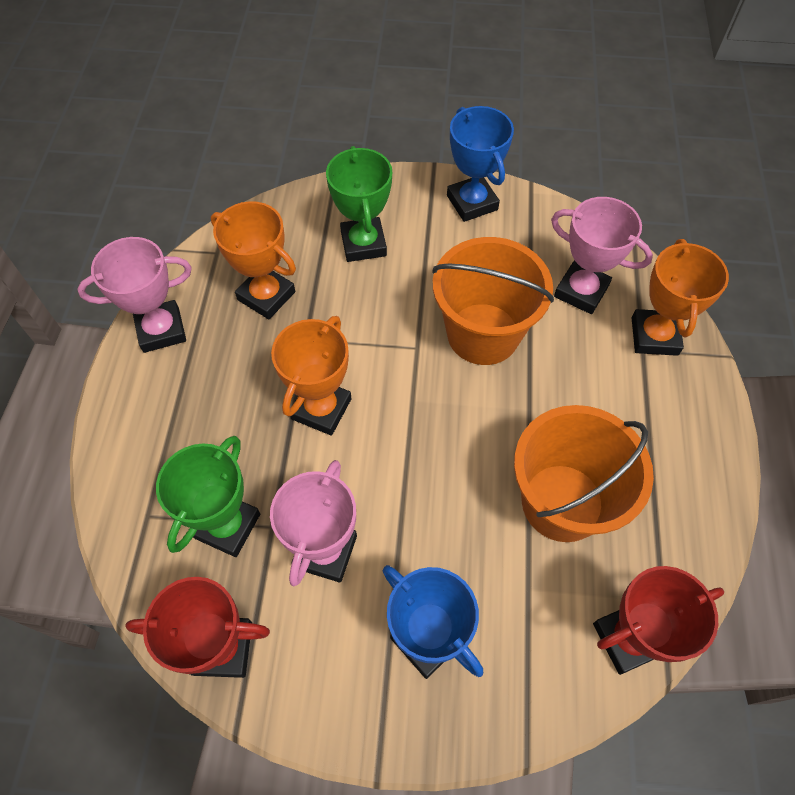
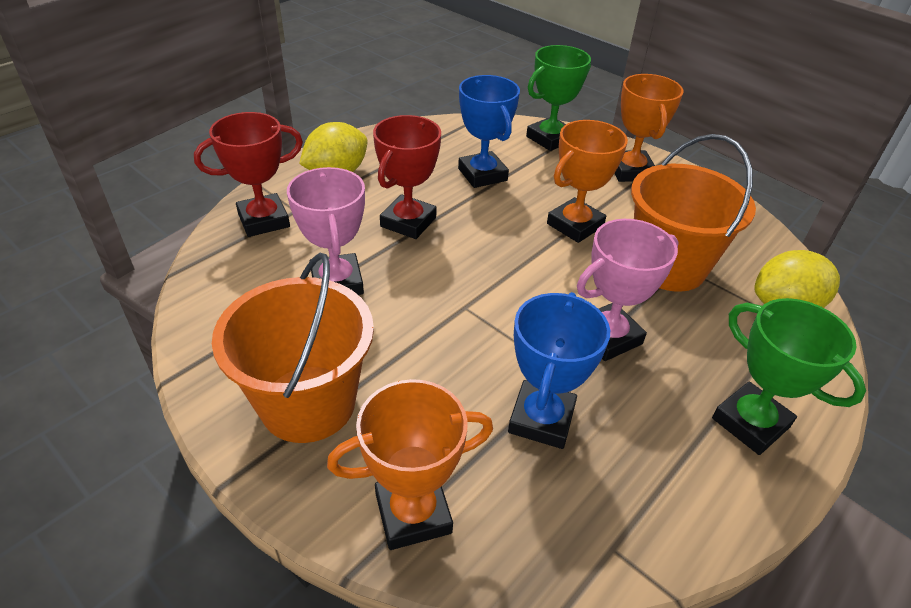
pink trophy: 3 -> 2
yellow lemon: 0 -> 2

